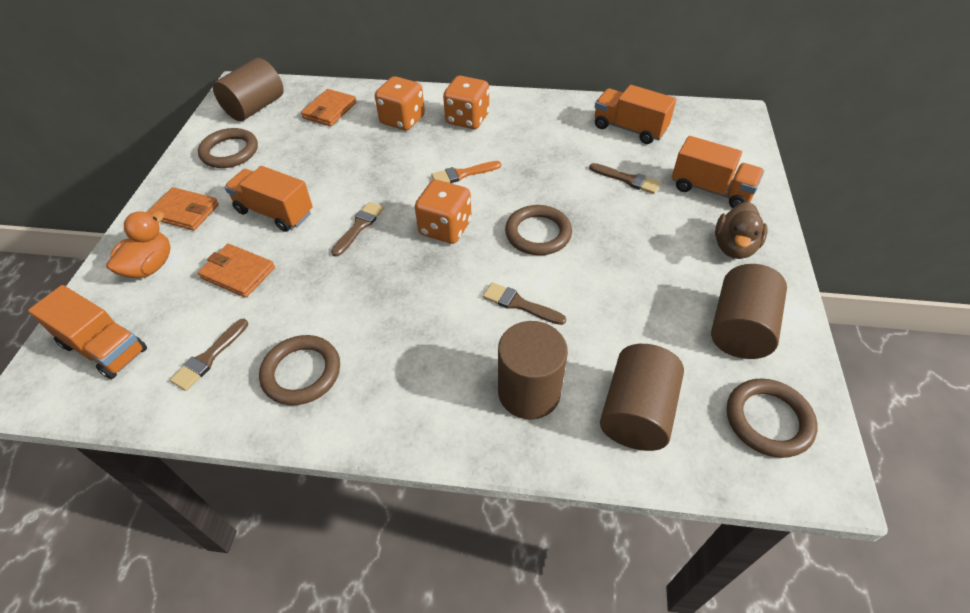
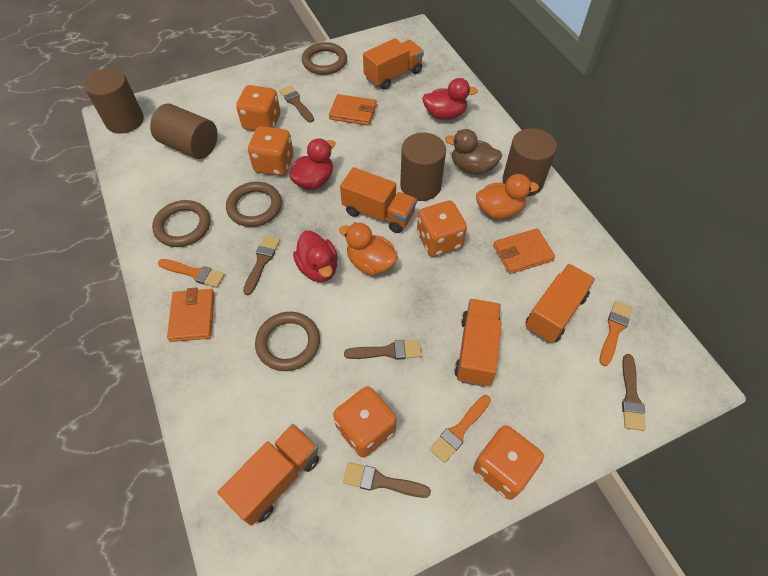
brown brush: 4 -> 5
orange brush: 1 -> 3
orange dice: 3 -> 5
orange duck: 1 -> 2
orange truck: 4 -> 5
red duck: 0 -> 3

